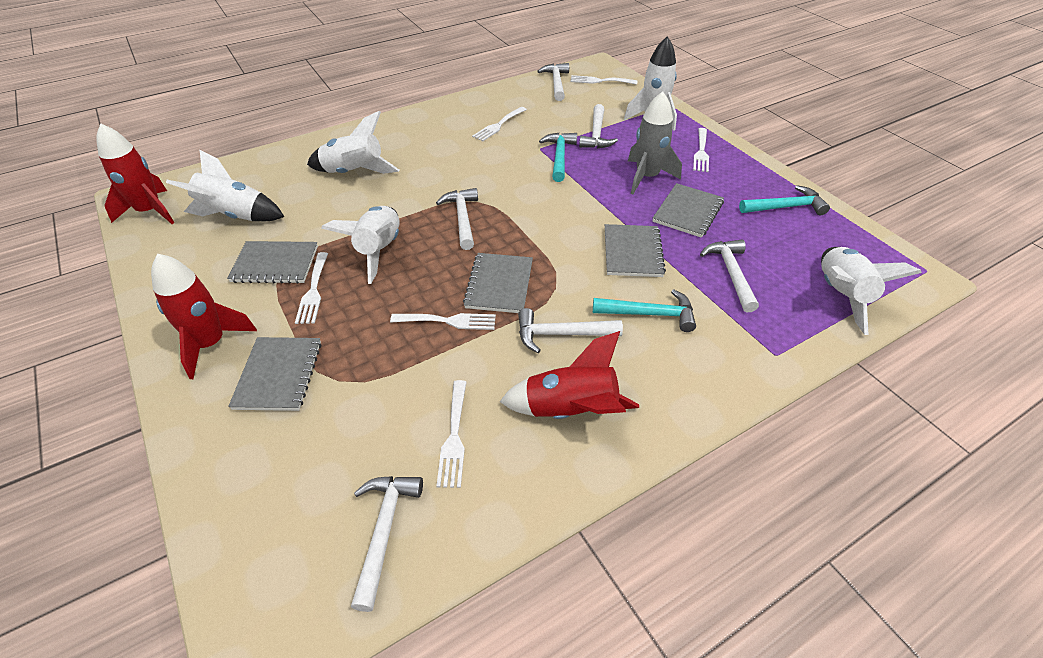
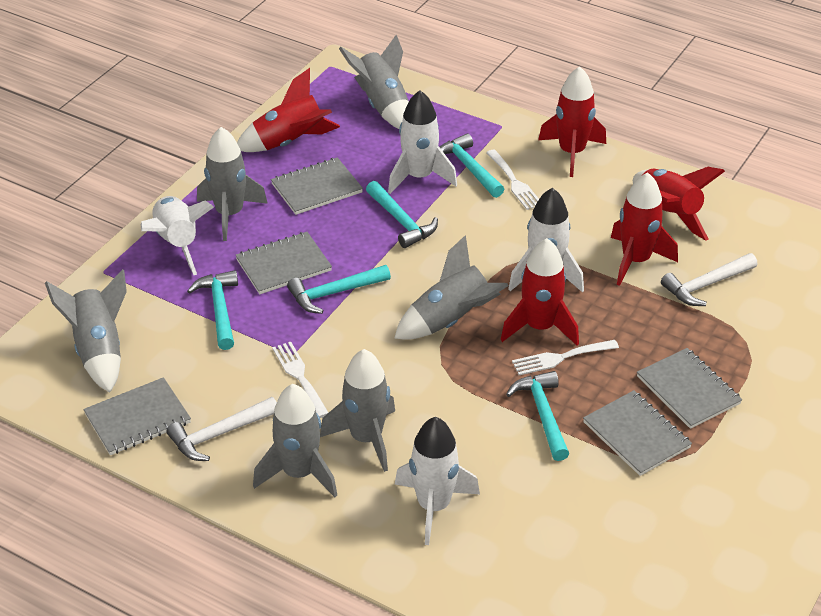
grey rocket: 1 -> 6
red rocket: 3 -> 5
turquoise hammer: 3 -> 5
white fork: 6 -> 3
white hammer: 6 -> 2
white rocket: 5 -> 4

